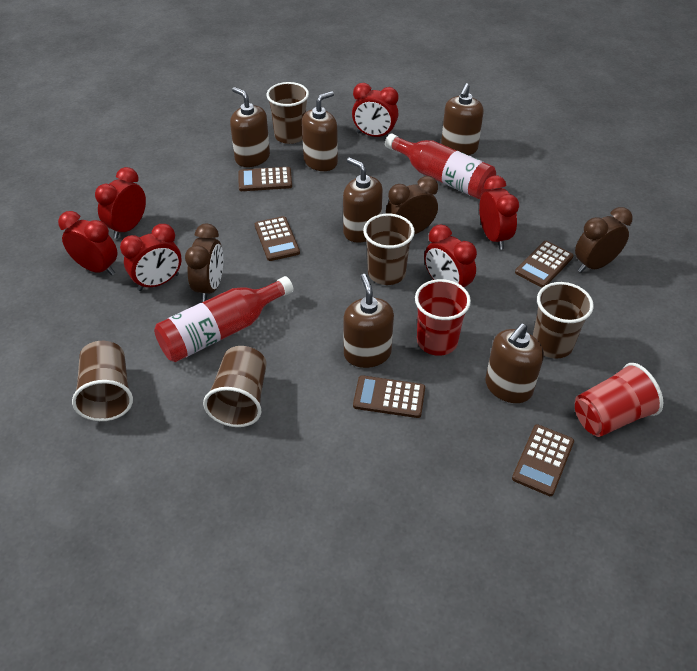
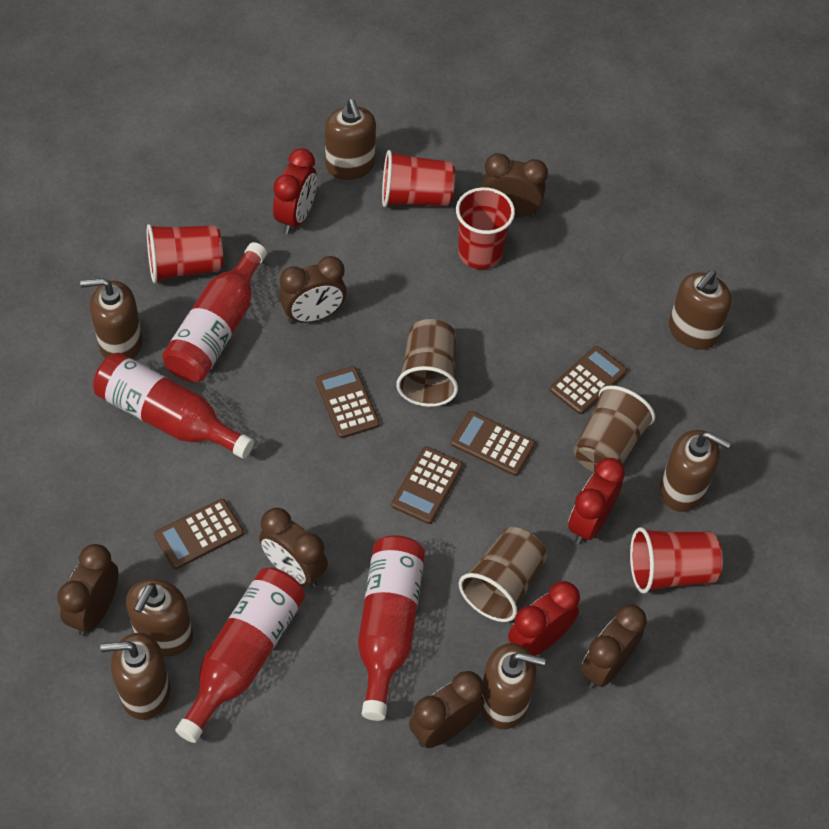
brown clock: 3 -> 6
brown cup: 5 -> 3
brown soap dispenser: 6 -> 7
red bottle: 2 -> 4
red clock: 6 -> 3
red cup: 2 -> 4

